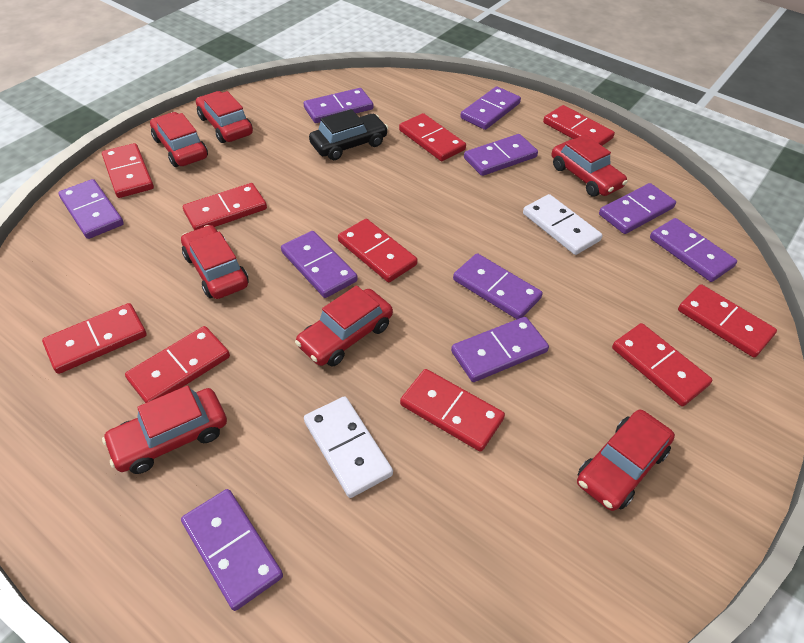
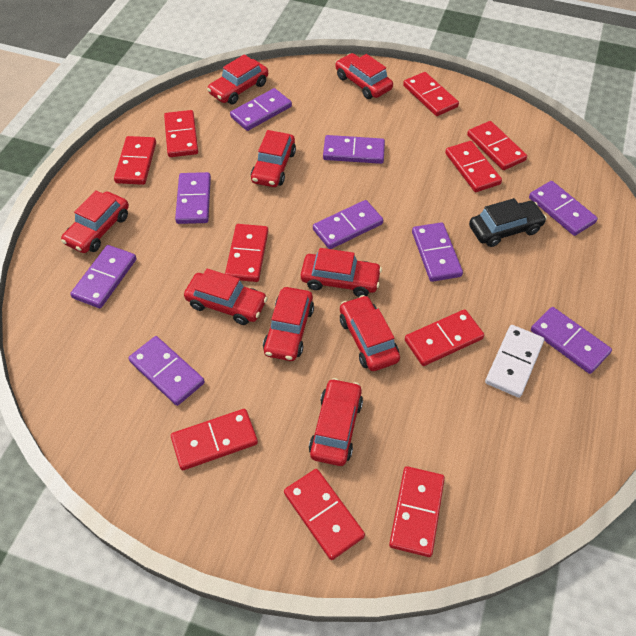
purple domino: 10 -> 9
red car: 7 -> 9
white domino: 2 -> 1

